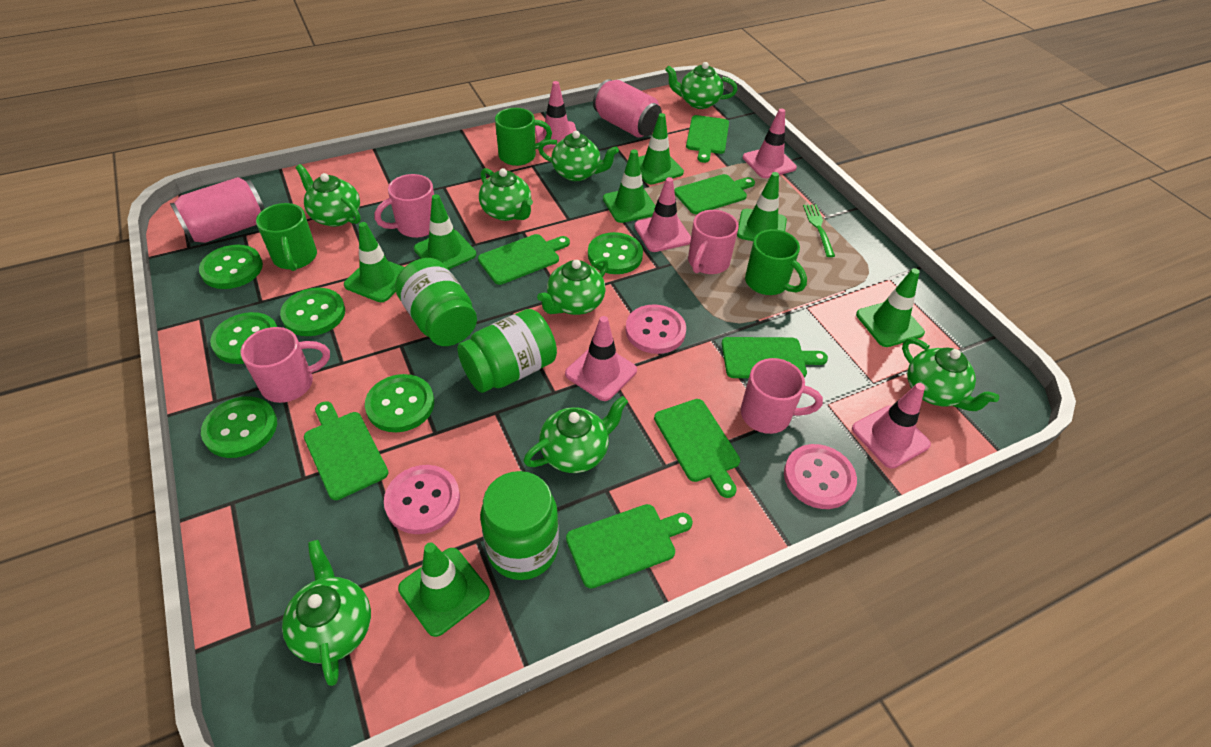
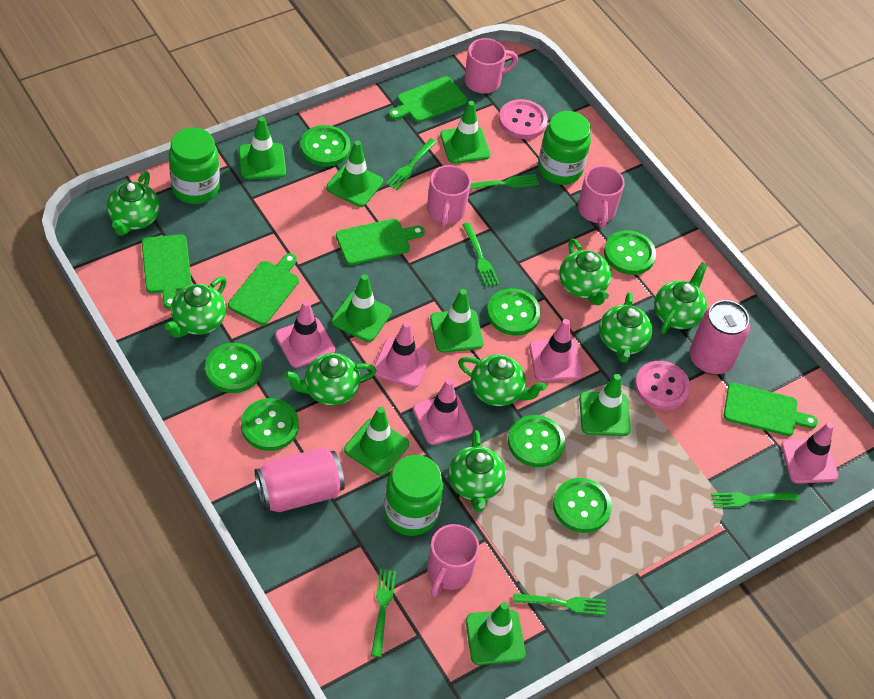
green button: 6 -> 7
green cutting board: 7 -> 5
green fork: 1 -> 6
green mug: 3 -> 0
green traffic cone: 7 -> 8
pink button: 3 -> 2

